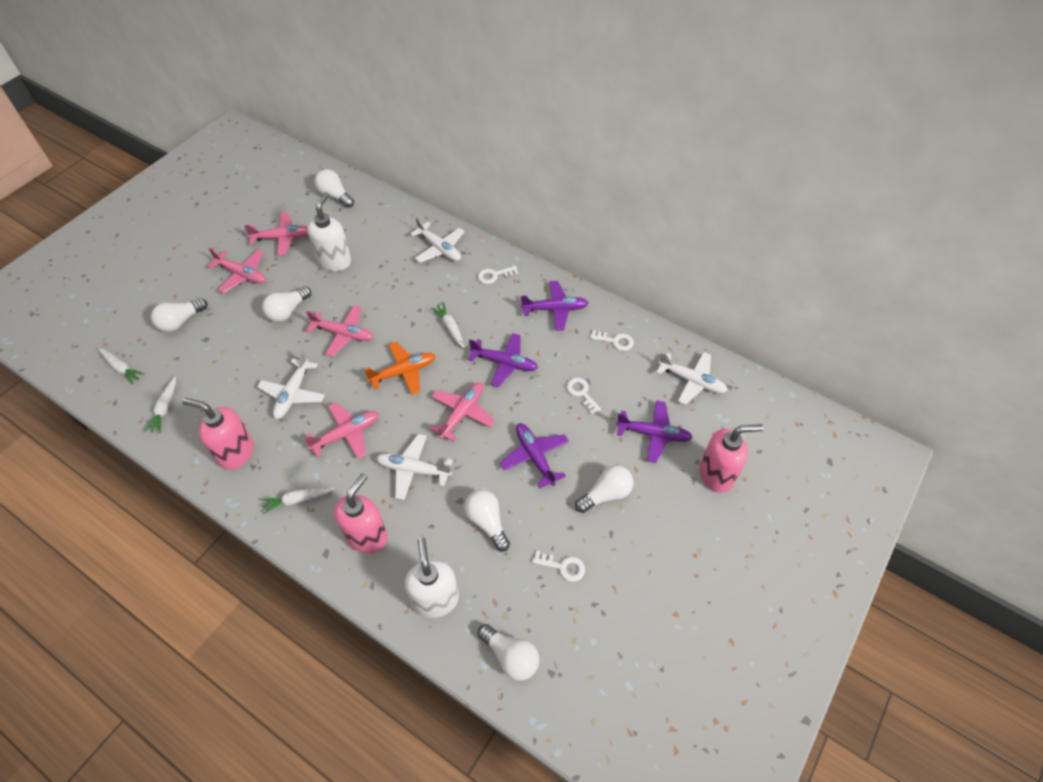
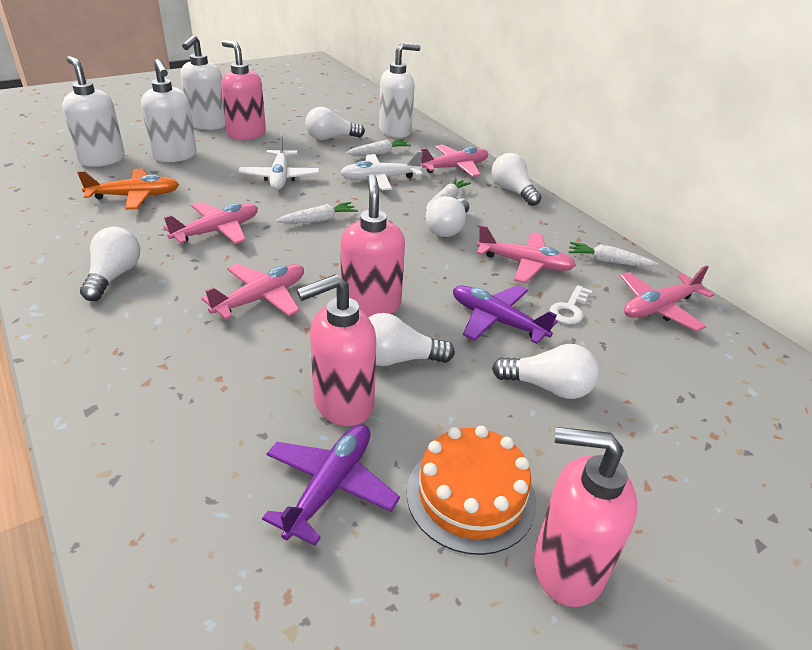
orange cake: 0 -> 1
pink soap dispenser: 3 -> 4
purple plane: 4 -> 2
white key: 4 -> 1
white plane: 4 -> 2
white soap dispenser: 2 -> 4

